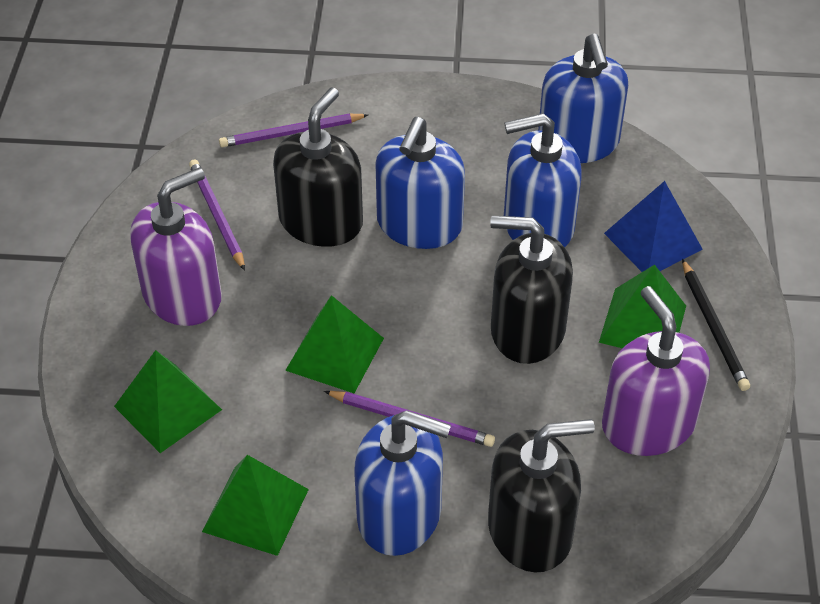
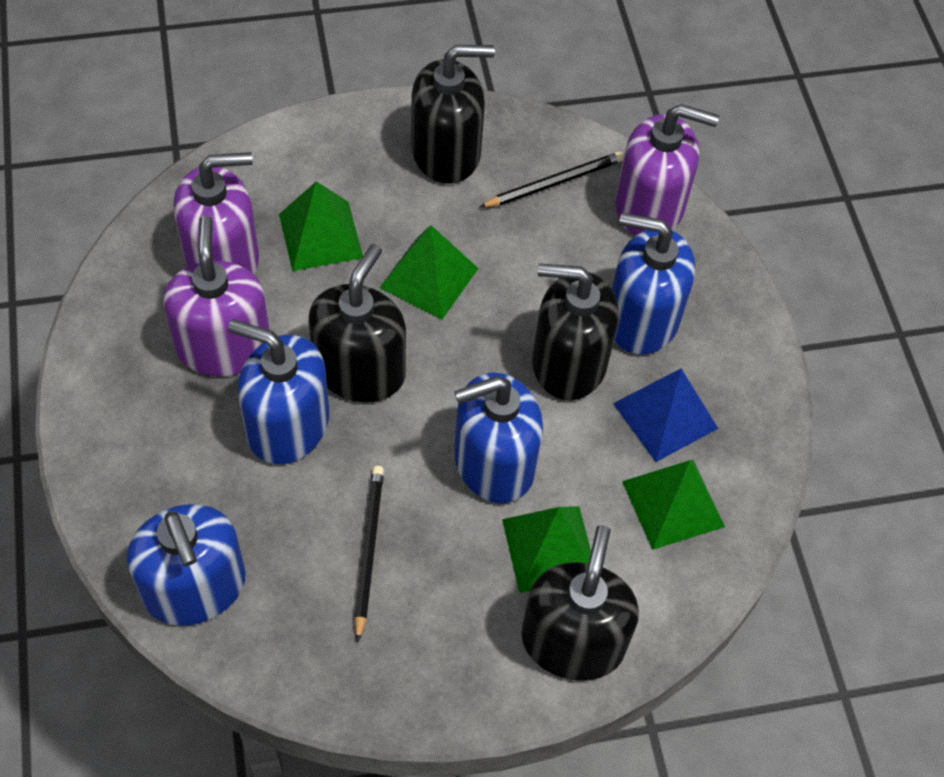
black pencil: 1 -> 2
black soap dispenser: 3 -> 4
purple pencil: 3 -> 0
purple soap dispenser: 2 -> 3

